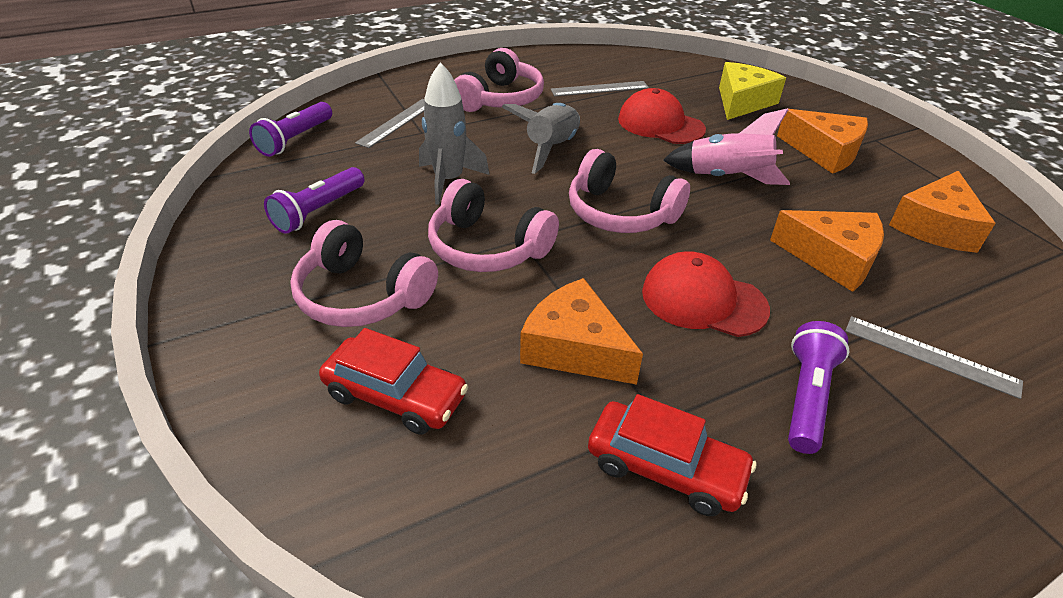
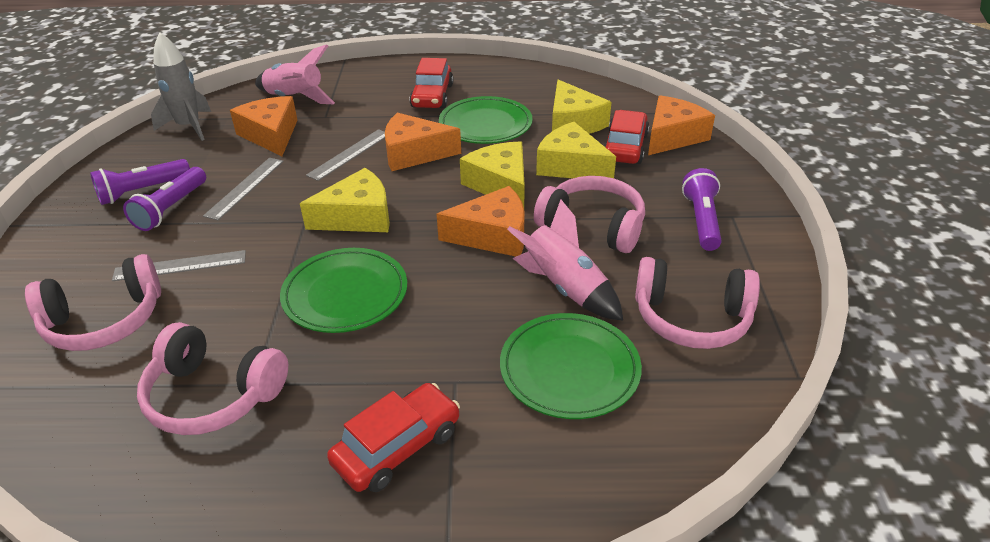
green plate: 0 -> 3
grey rocket: 2 -> 1
pink rocket: 1 -> 2
red cap: 2 -> 0
red car: 2 -> 3
yellow cheese: 1 -> 4

